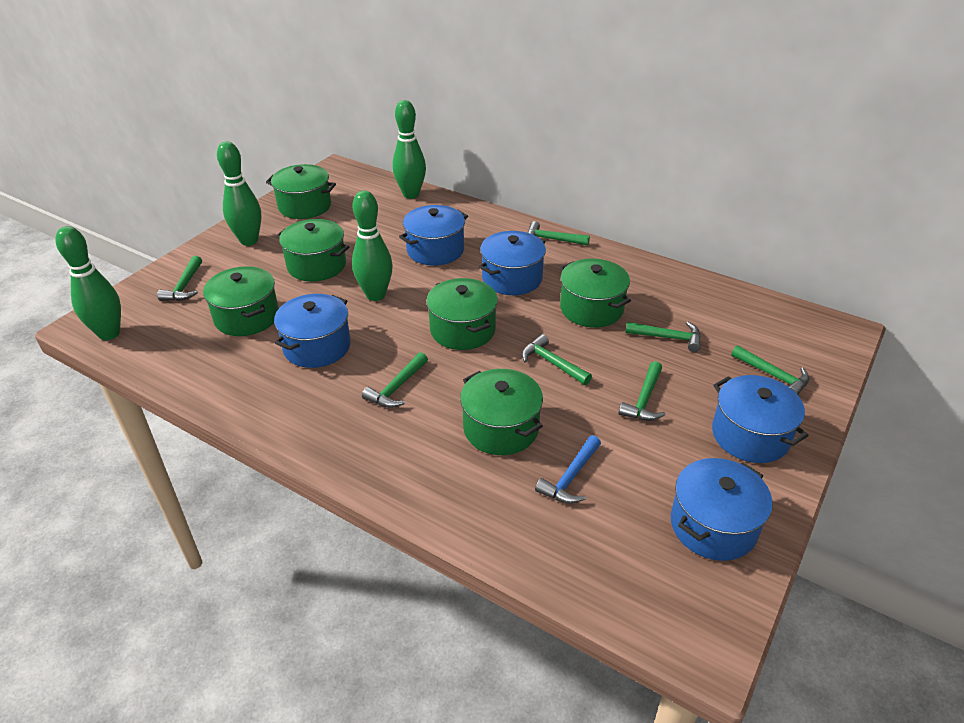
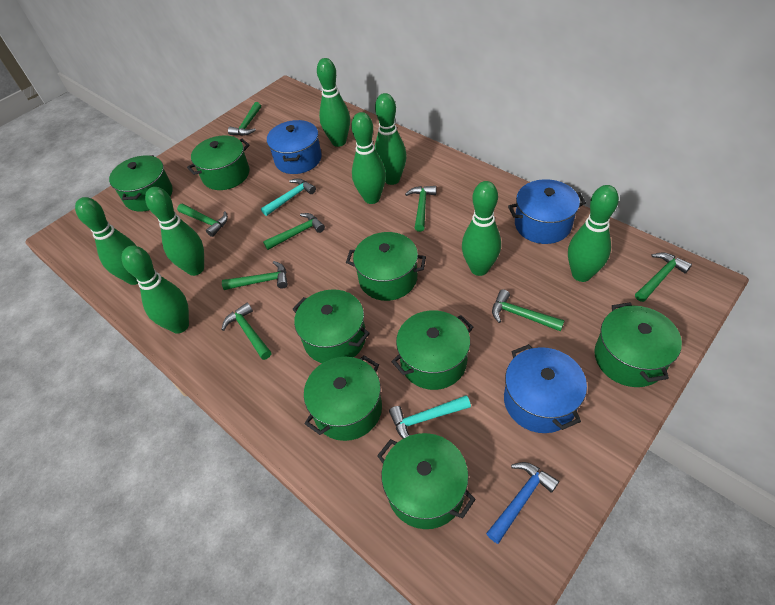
blue pot: 5 -> 3
green bowling pin: 4 -> 8
green hammer: 7 -> 8
green pot: 6 -> 8
turquoise hammer: 0 -> 2

